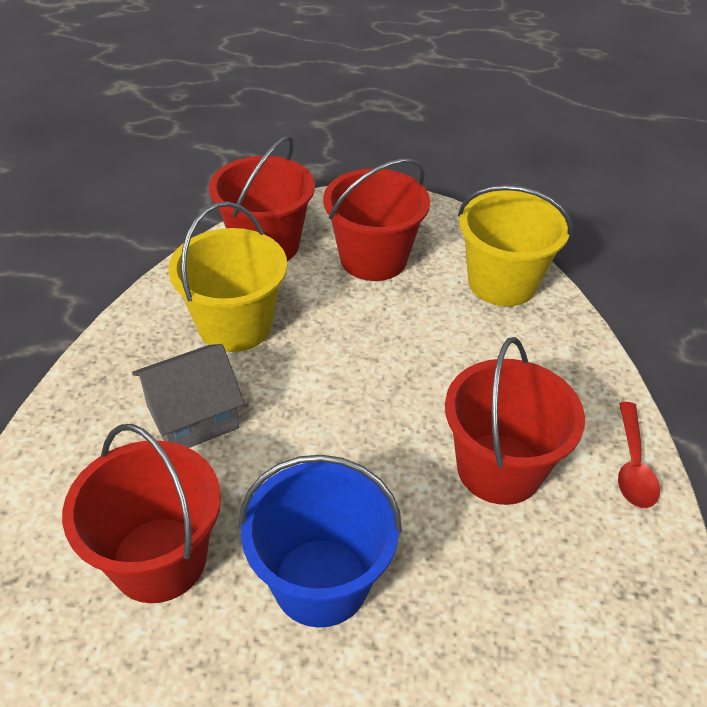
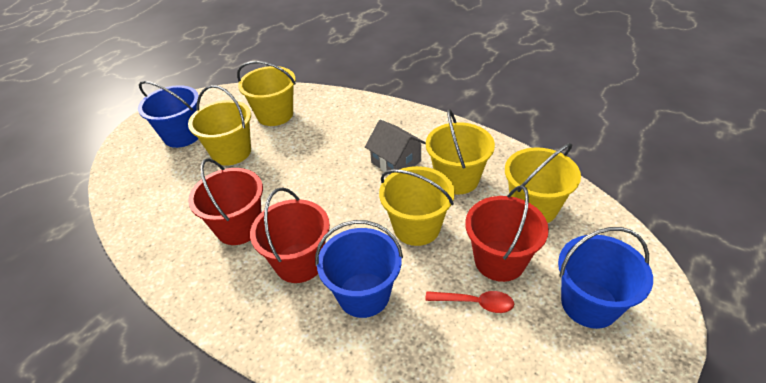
blue bucket: 1 -> 3
red bucket: 4 -> 3
yellow bucket: 2 -> 5

